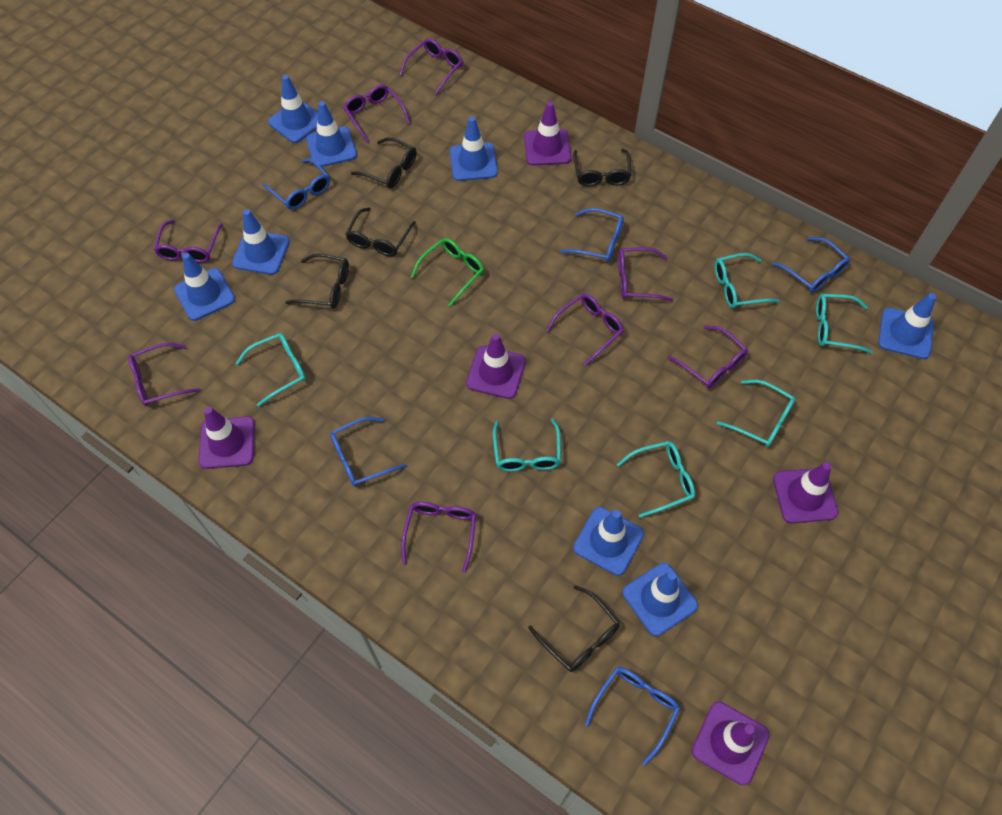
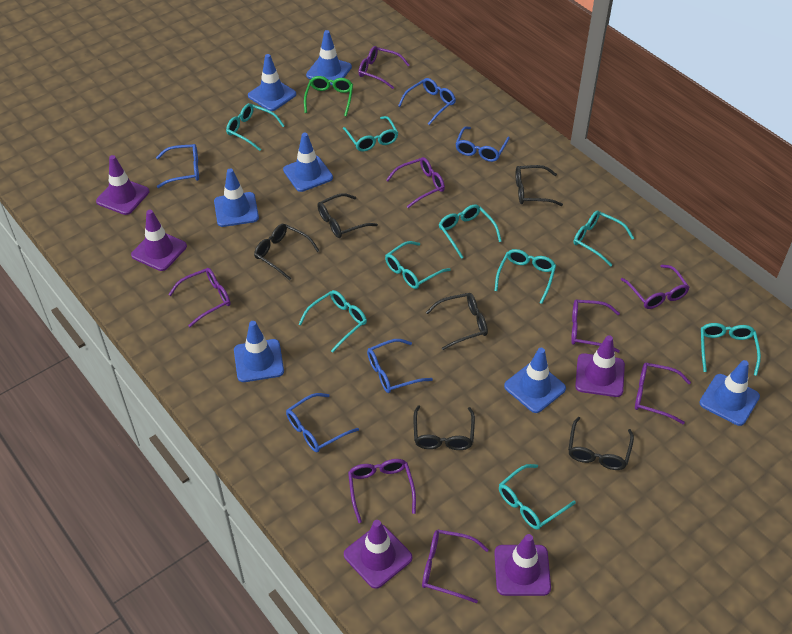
black glasses: 5 -> 6
blue traffic cone: 8 -> 7
turquoise glasses: 6 -> 9

